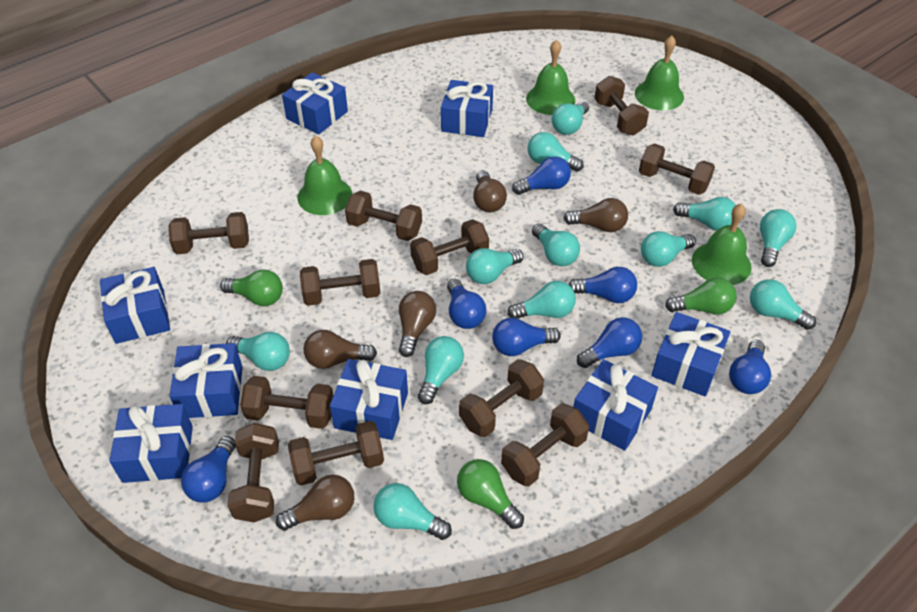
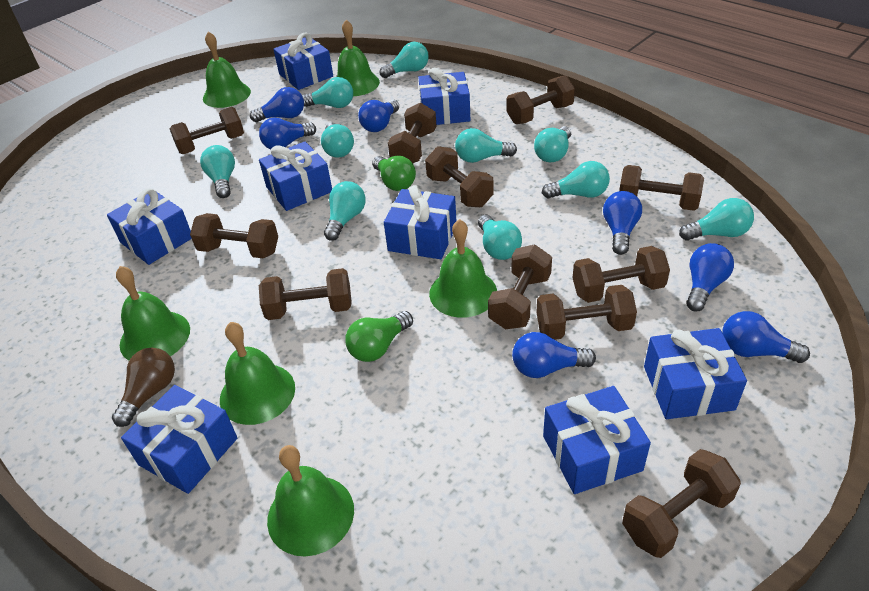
brown light bulb: 5 -> 1
green bell: 4 -> 6
green light bulb: 3 -> 2
turquoise light bulb: 12 -> 10

